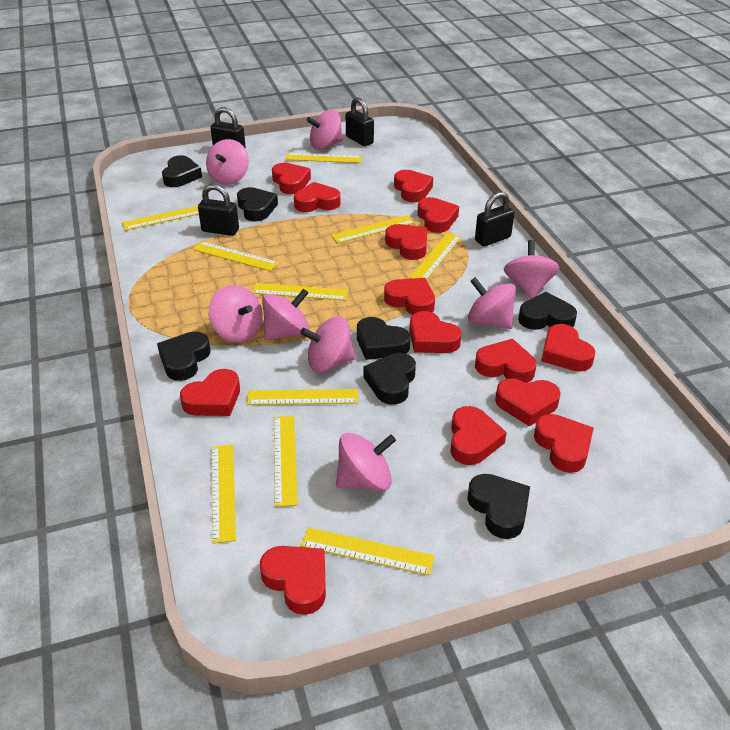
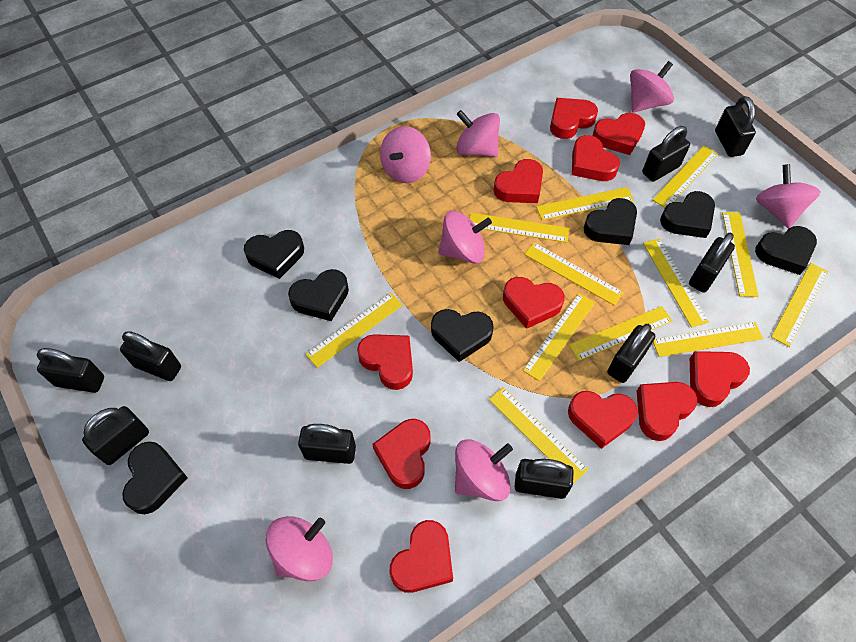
black padlock: 4 -> 9
pink spinning top: 8 -> 7
red heart: 14 -> 11
yellow ruler: 10 -> 12

